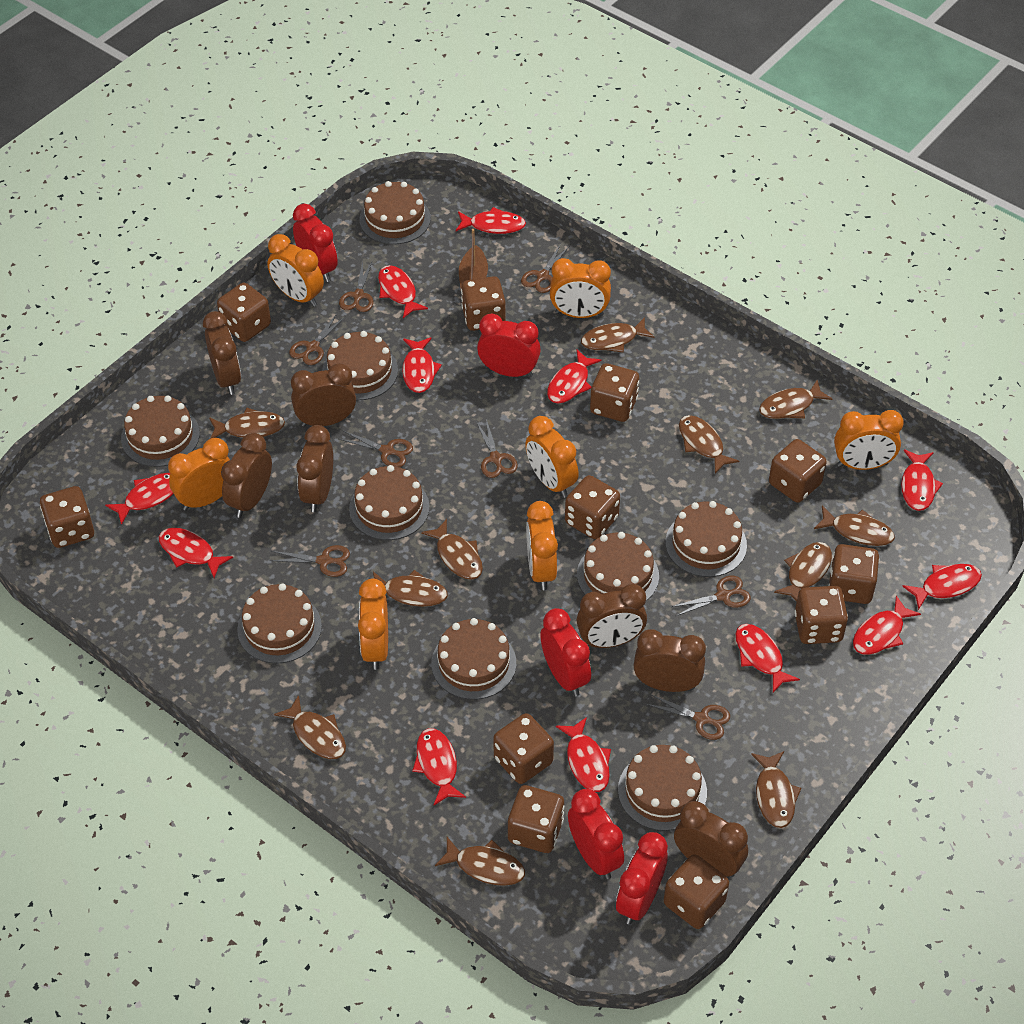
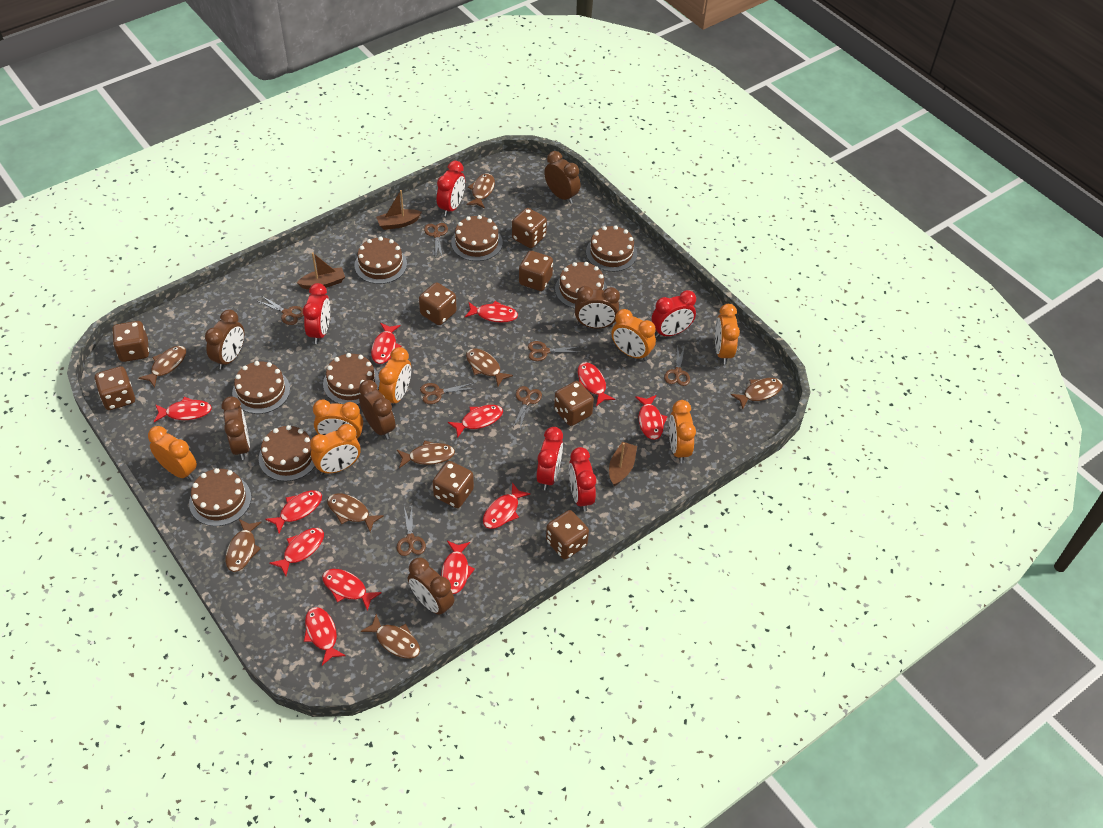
brown boat: 1 -> 3
brown cake: 9 -> 8
brown clock: 7 -> 6
brown dice: 11 -> 8
brown fish: 11 -> 8
brown scissors: 8 -> 7

